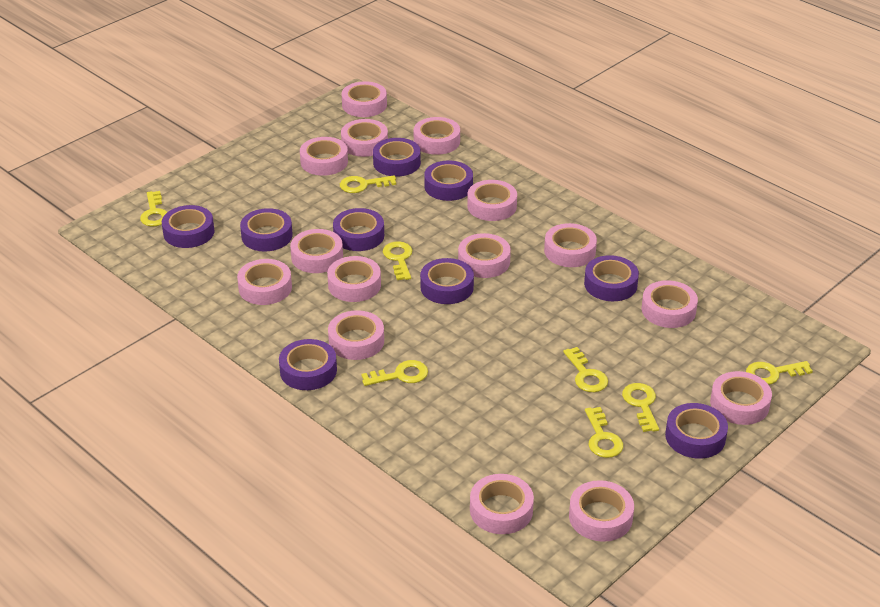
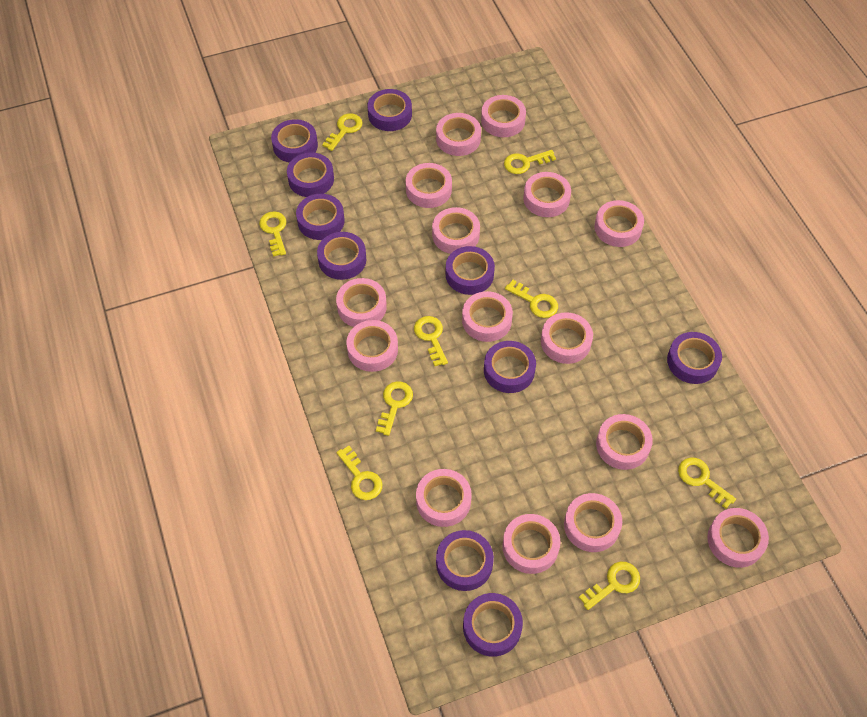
purple tape: 9 -> 10
yellow key: 8 -> 9

